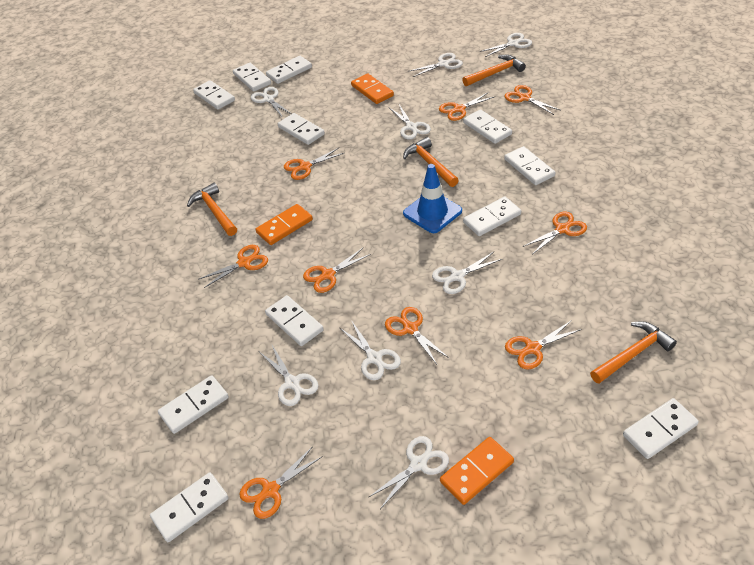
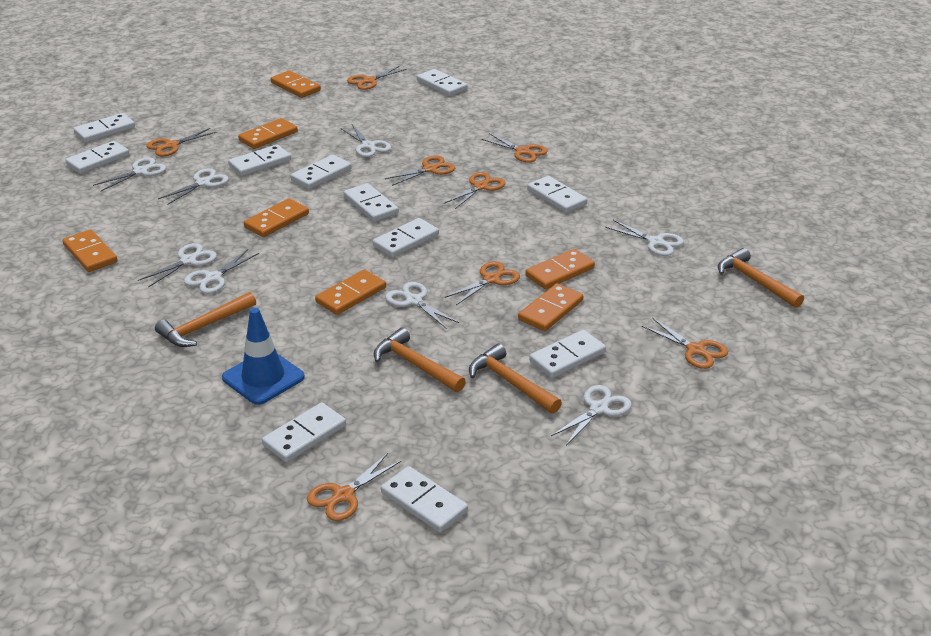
orange domino: 3 -> 7
orange scissors: 9 -> 8

